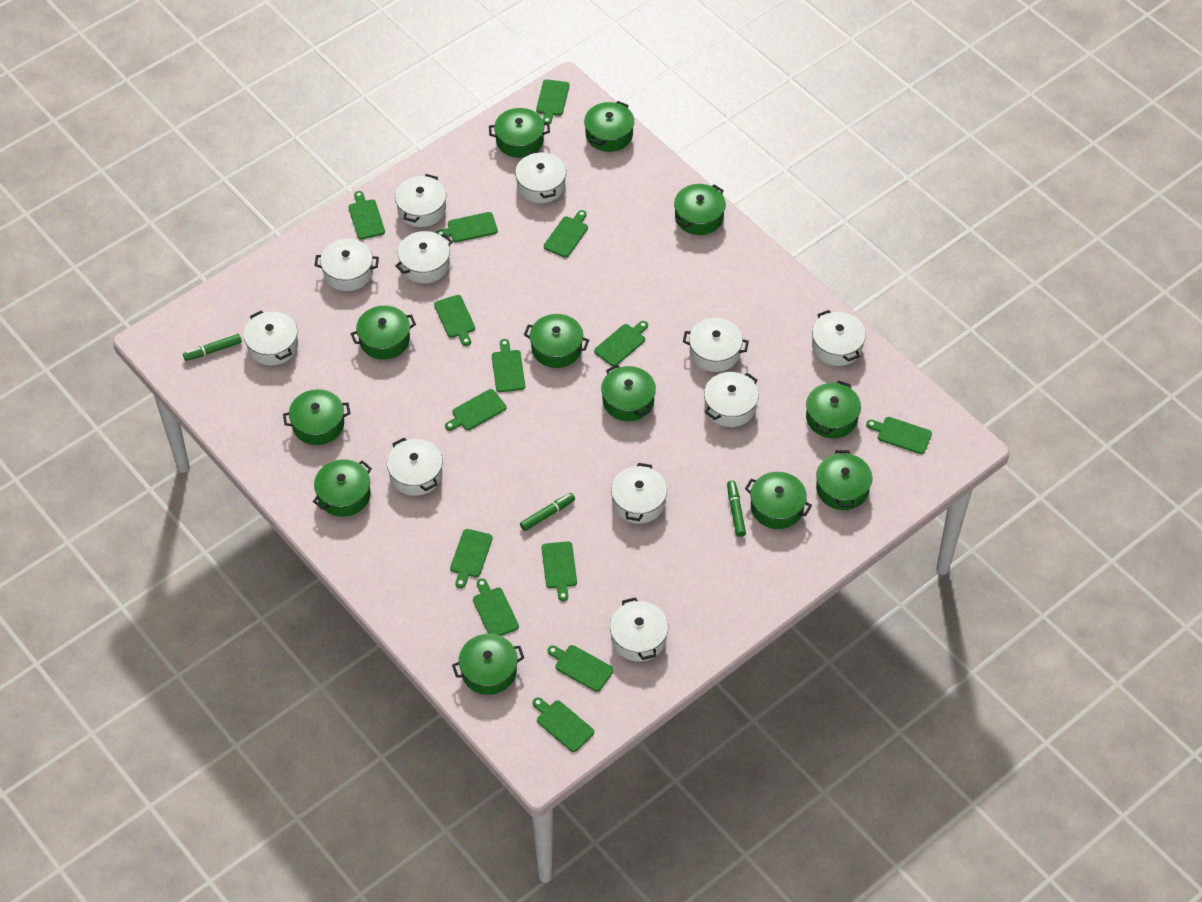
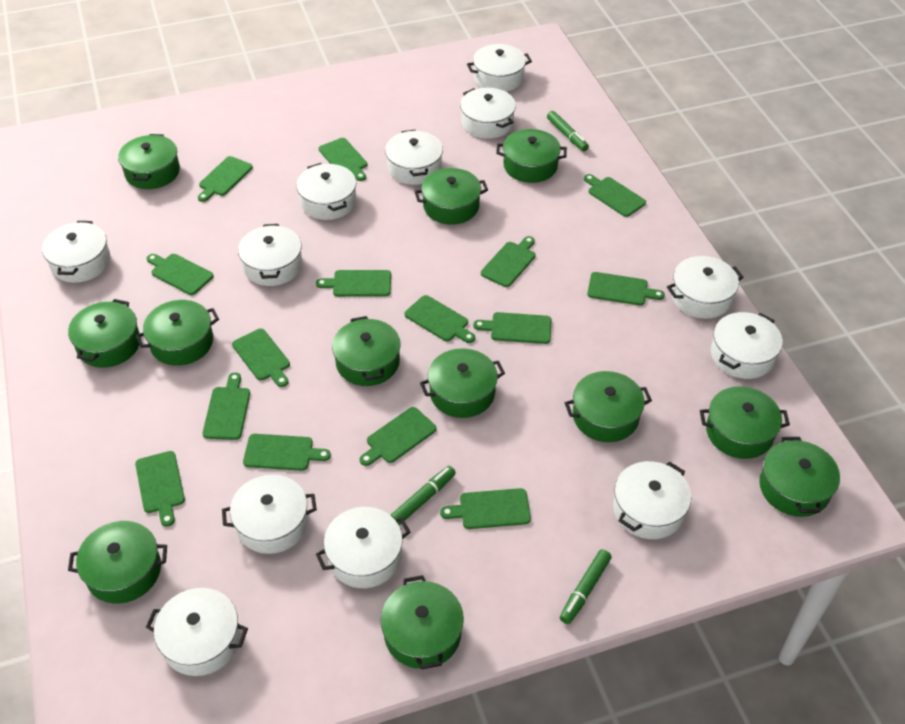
green cutting board: 14 -> 15
white pot: 11 -> 12

